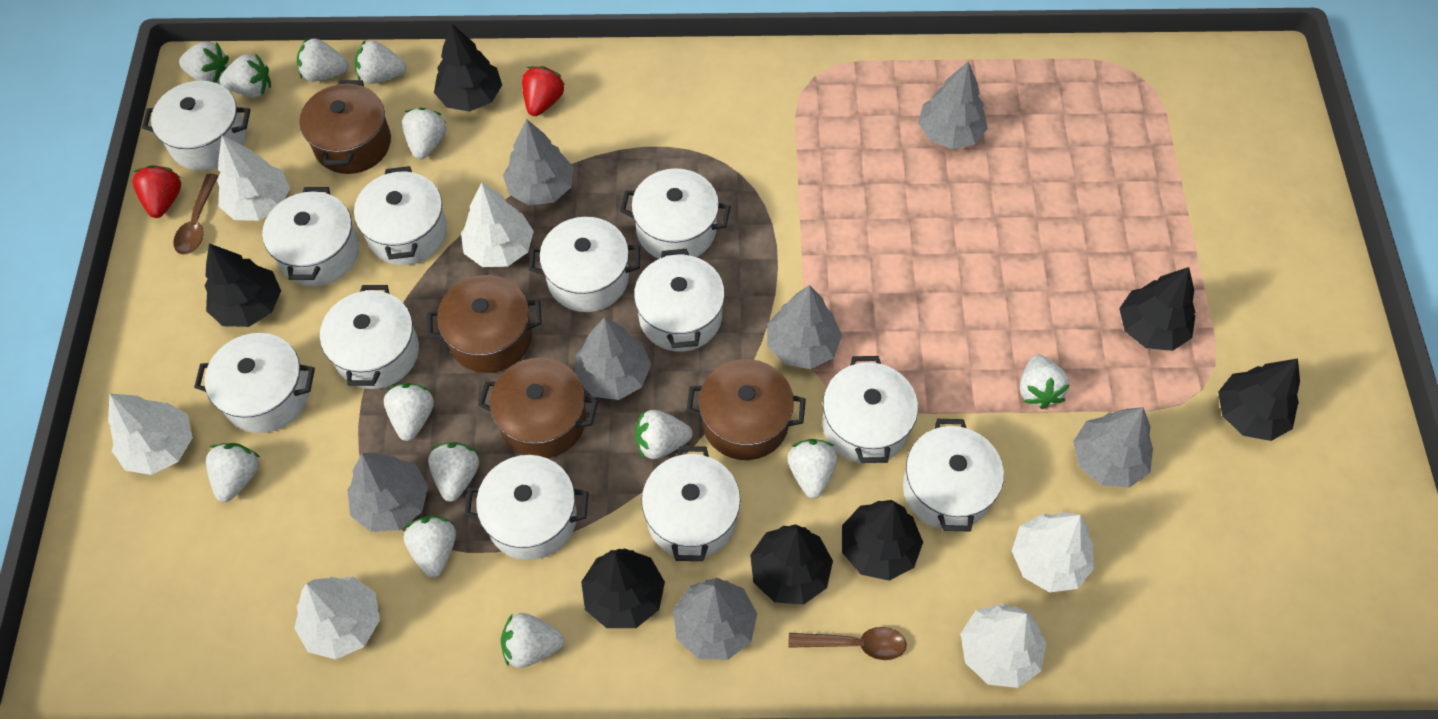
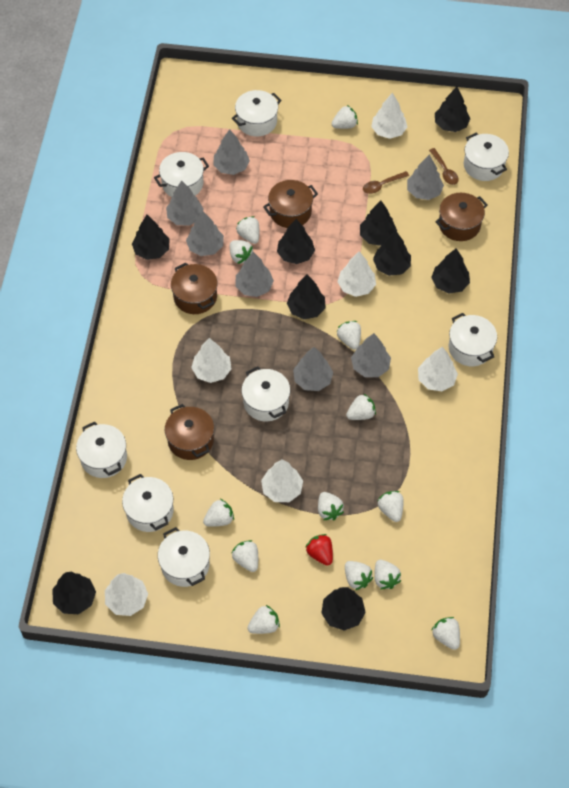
black tree: 7 -> 9
red strawberry: 2 -> 1
white pot: 12 -> 8

